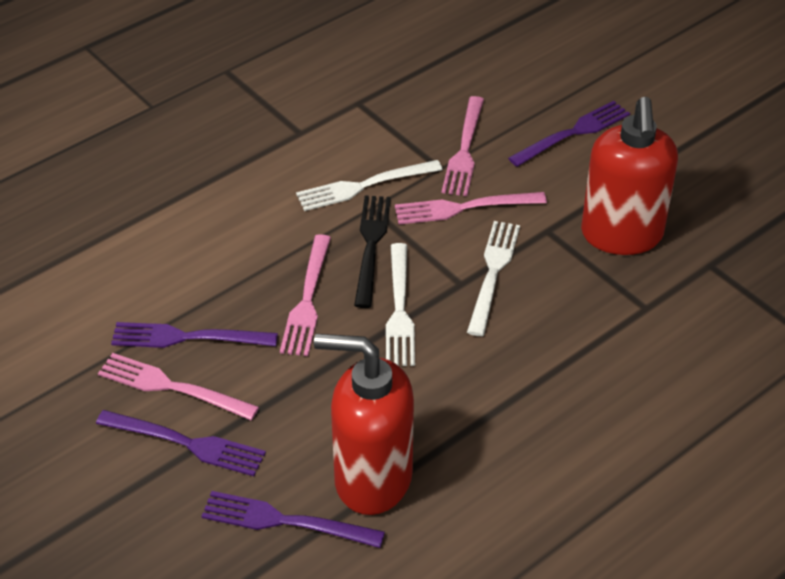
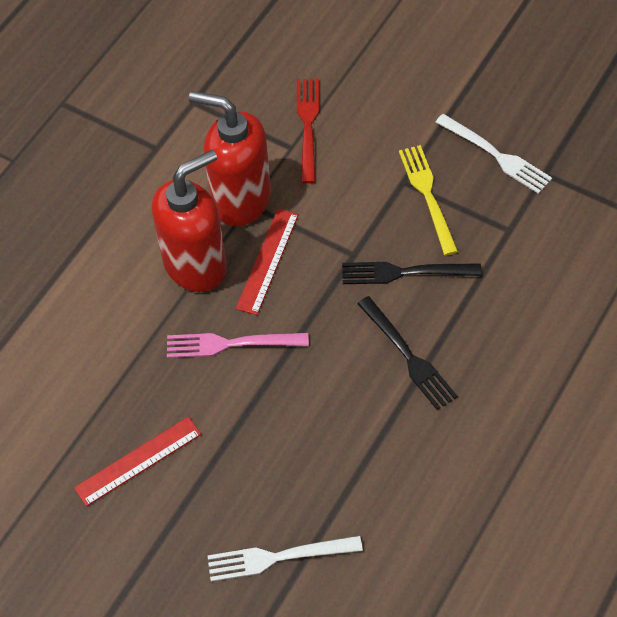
black fork: 1 -> 2
pink fork: 4 -> 1
purple fork: 4 -> 0
red fork: 0 -> 1
red ruler: 0 -> 2
white fork: 3 -> 2
yellow fork: 0 -> 1

